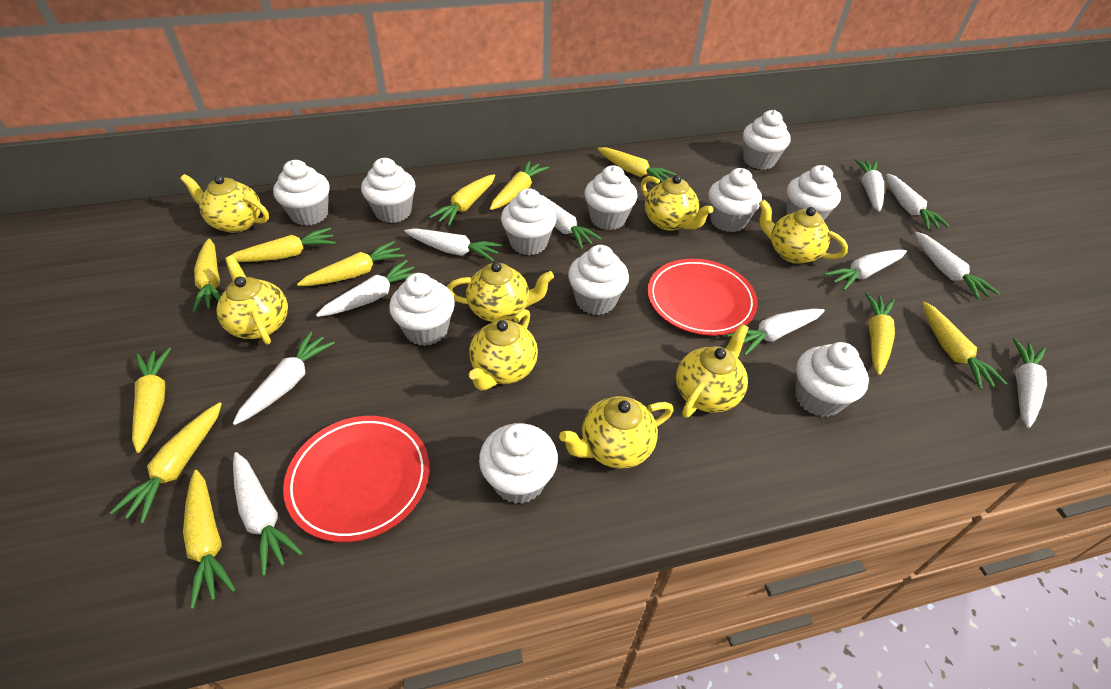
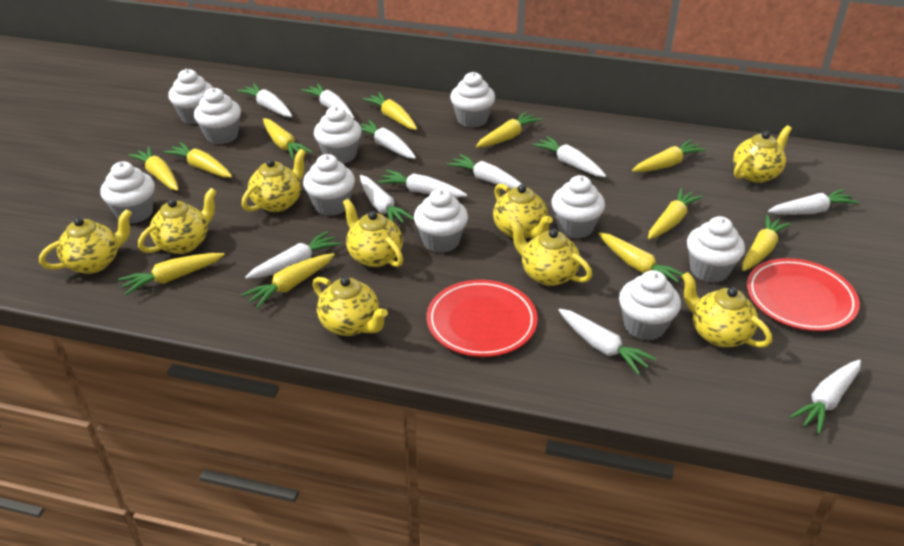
white cupcake: 11 -> 10
yellow teapot: 8 -> 9

